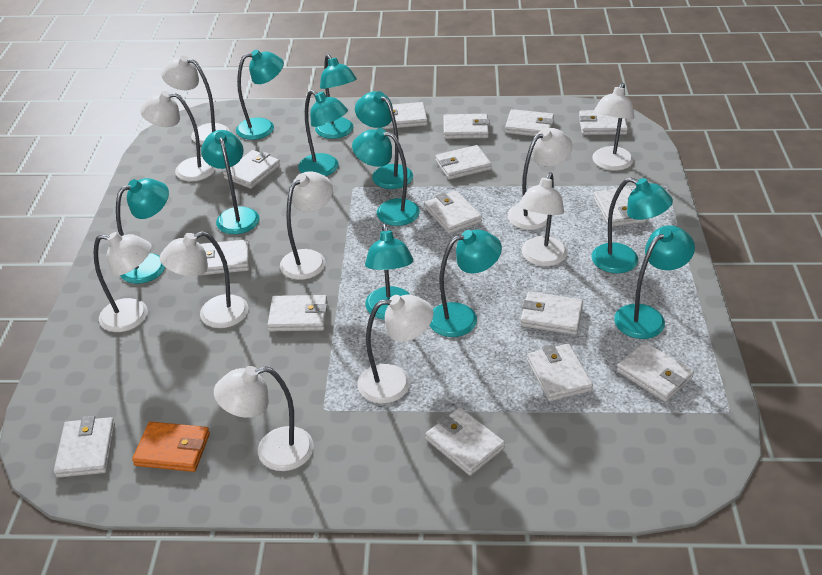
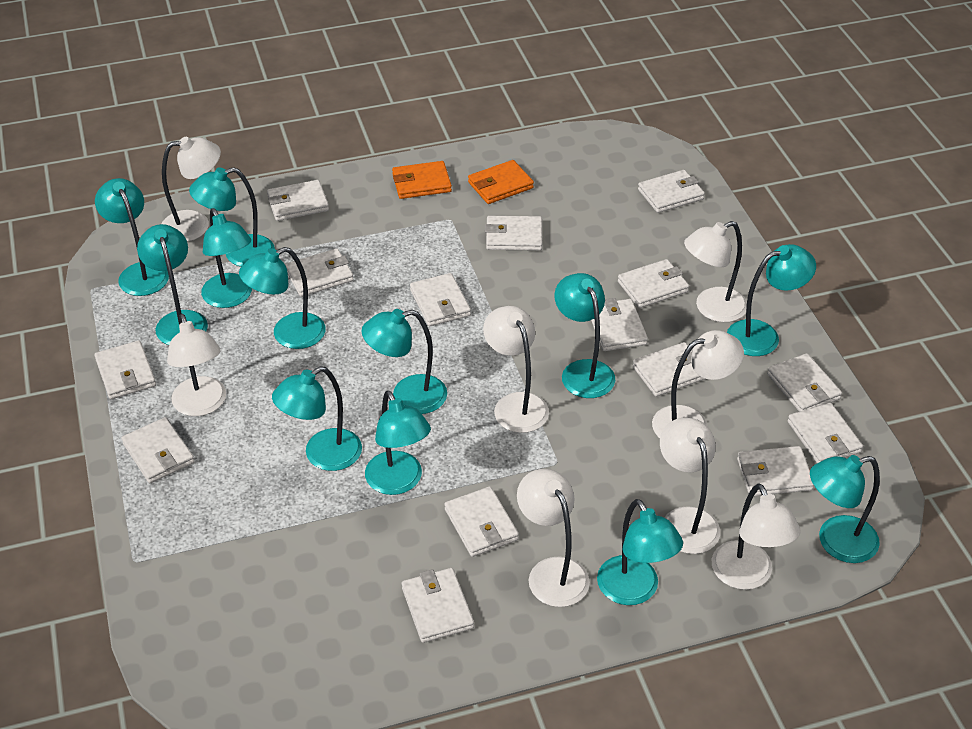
orange wallet: 1 -> 2
turquoise lamp: 11 -> 12
white lamp: 10 -> 8

